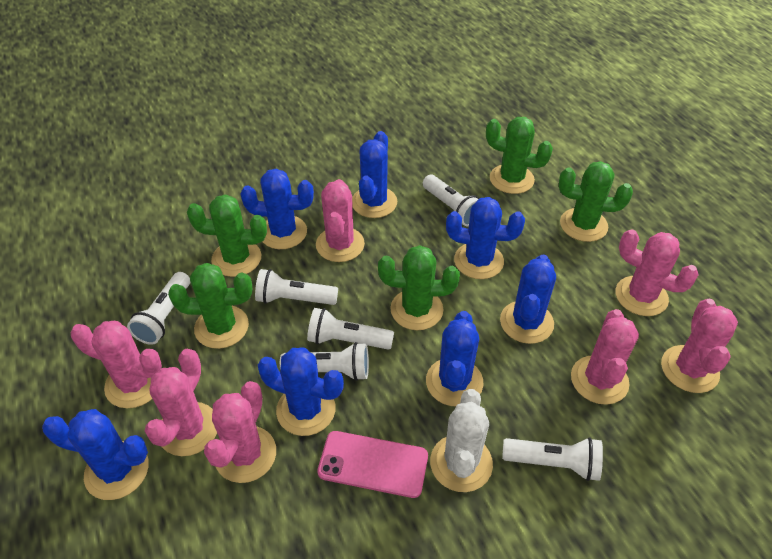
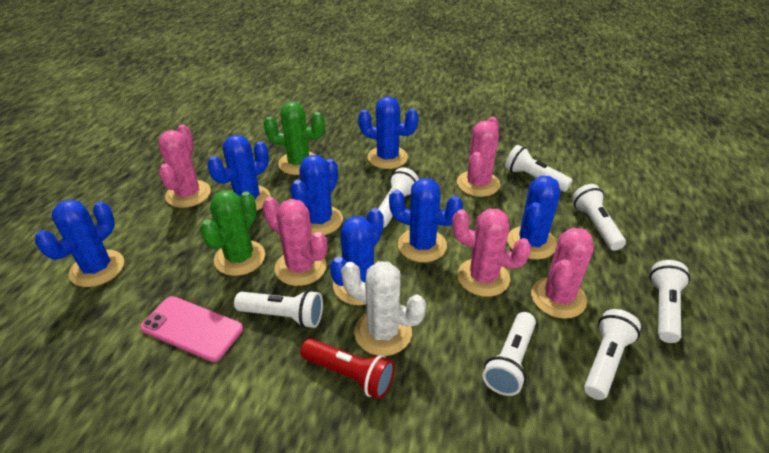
green cactus: 5 -> 2
pink cactus: 7 -> 5
red flashlight: 0 -> 1
white flashlight: 6 -> 7

